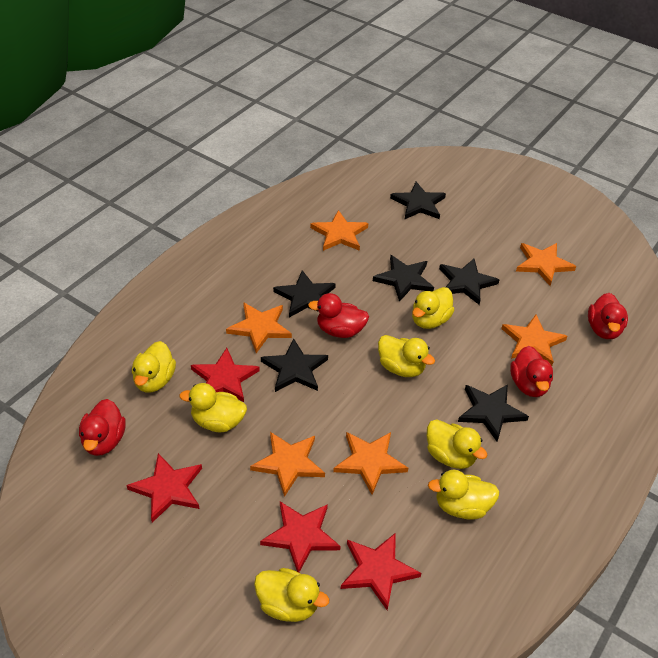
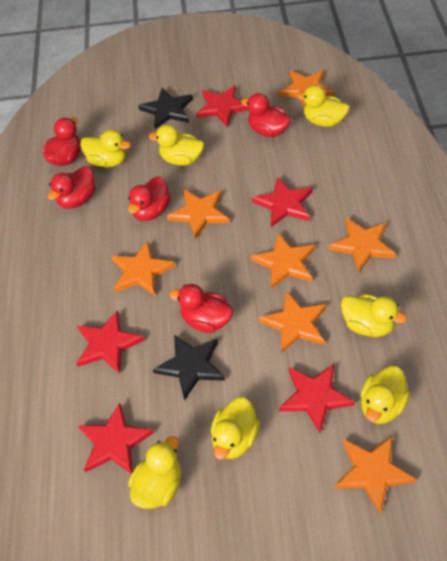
black star: 6 -> 2
orange star: 6 -> 7
red duck: 4 -> 5
red star: 4 -> 5

